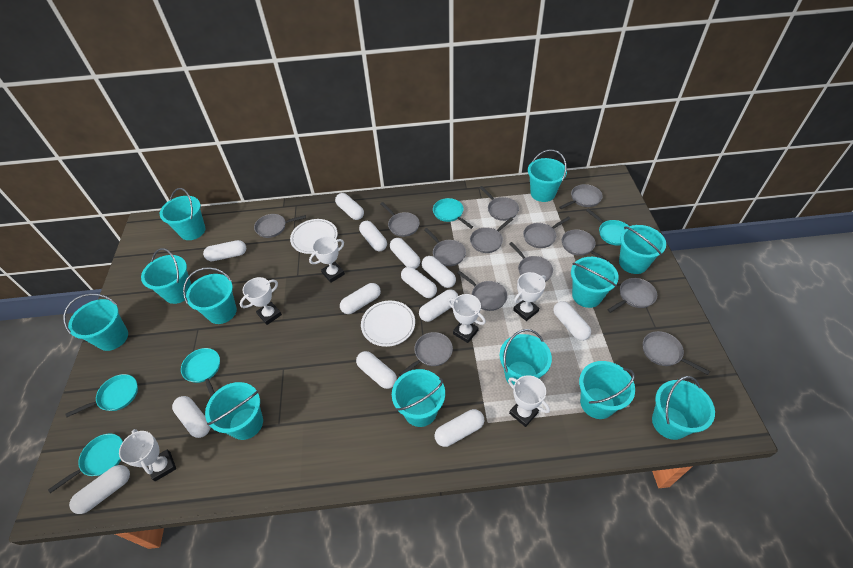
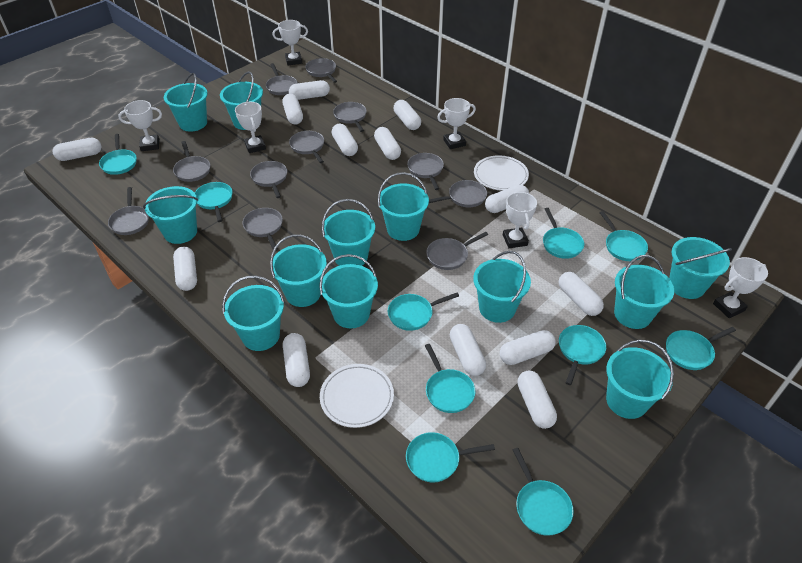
grey pan: 13 -> 11
turquoise pan: 5 -> 10

